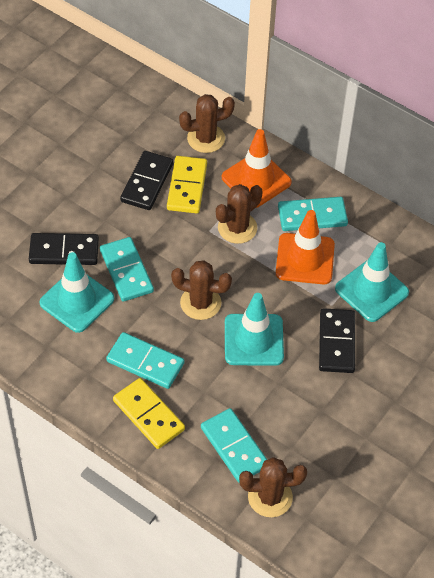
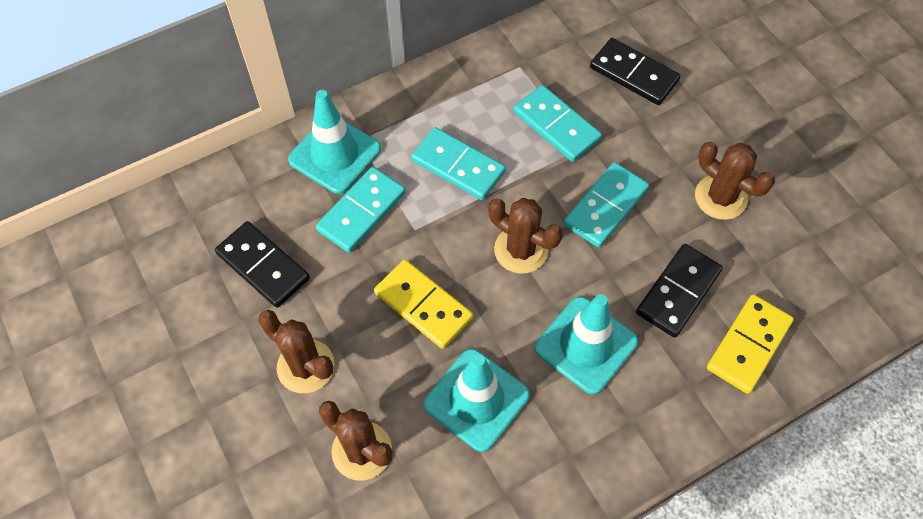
orange traffic cone: 2 -> 0

